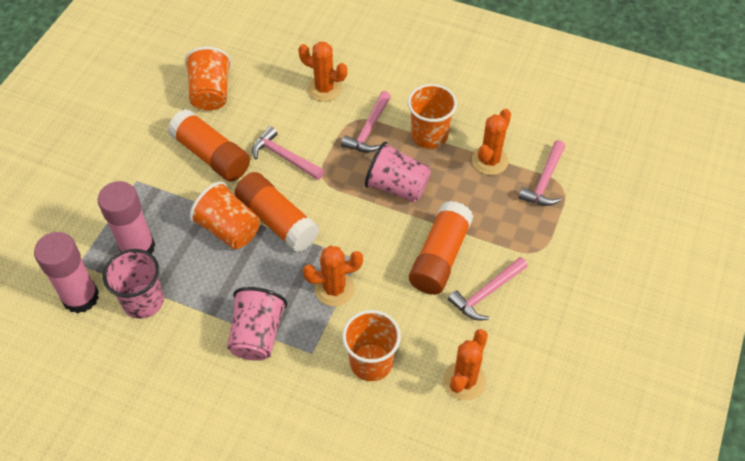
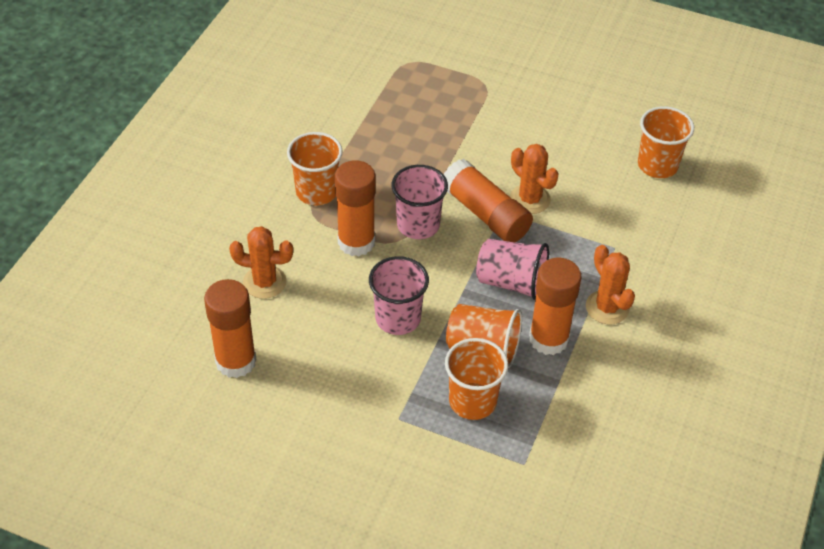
orange cactus: 4 -> 3
orange glue stick: 3 -> 4
pink glue stick: 2 -> 0
pink hammer: 4 -> 0

